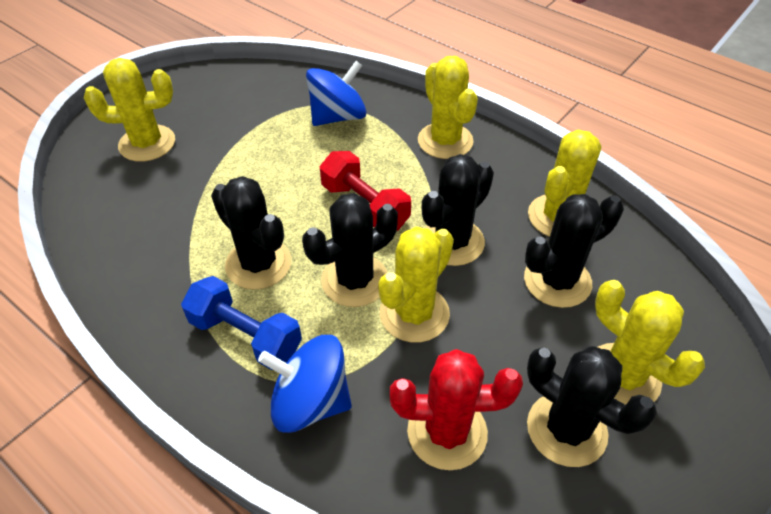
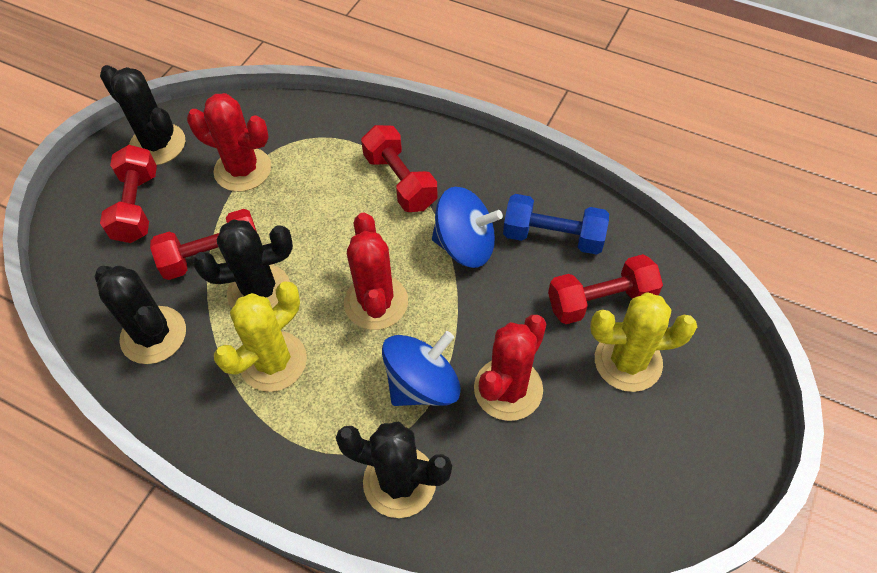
black cactus: 5 -> 4
red cactus: 1 -> 3
red dumbbell: 1 -> 4
yellow cactus: 5 -> 2

